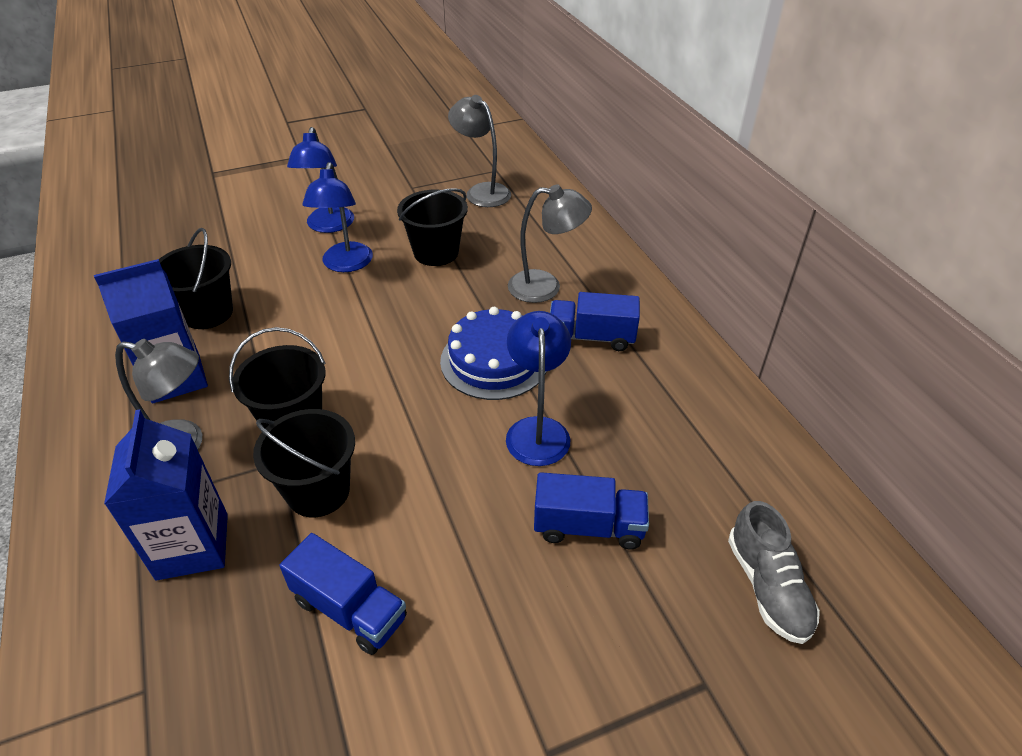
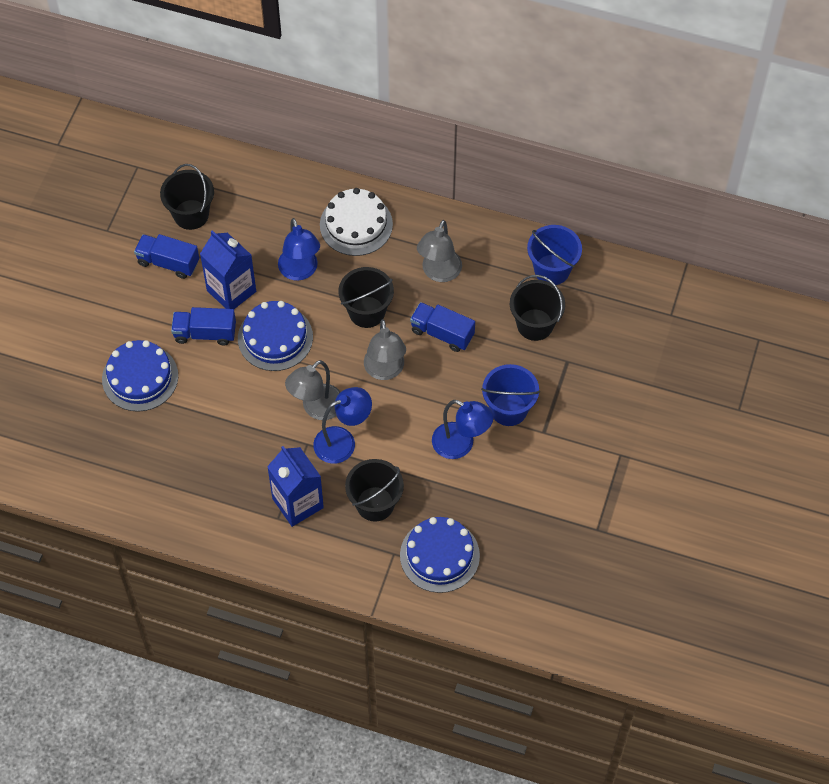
blue bucket: 0 -> 2
blue cake: 1 -> 3
grey shoe: 1 -> 0
white cake: 0 -> 1

